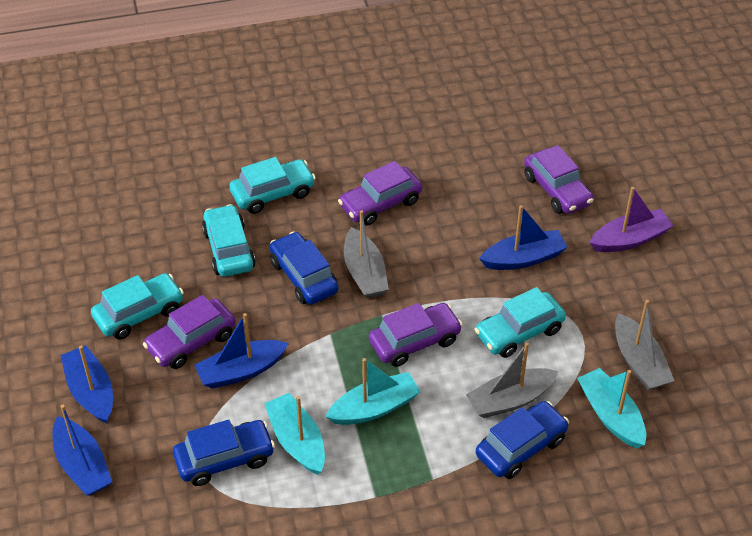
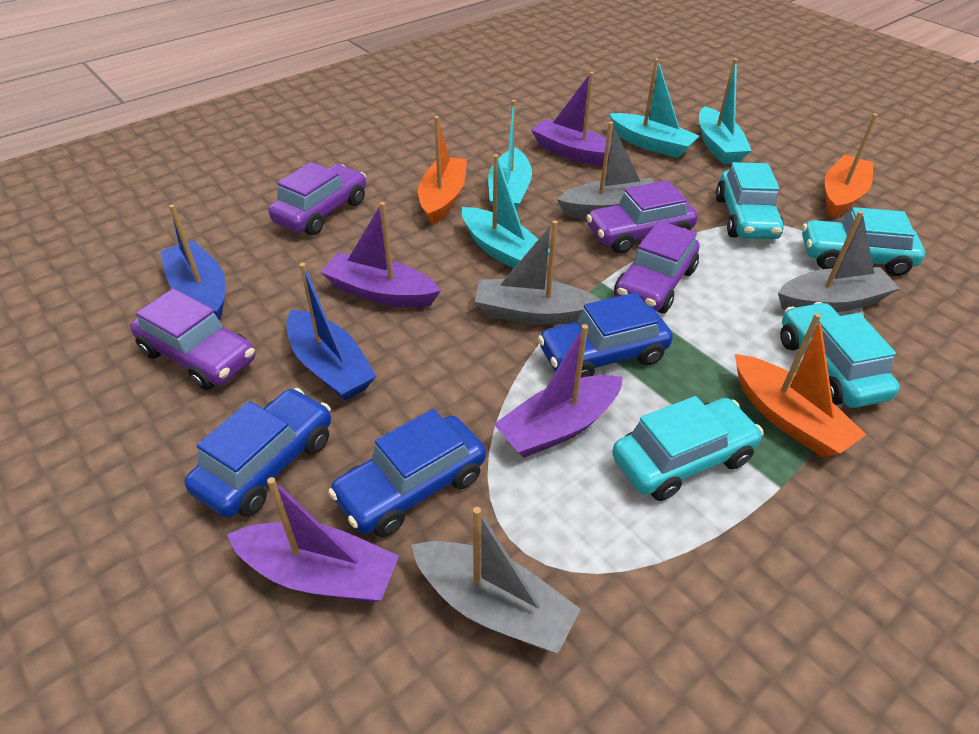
blue boat: 4 -> 2
grey boat: 3 -> 4
orange boat: 0 -> 3
purple boat: 1 -> 4
turquoise boat: 3 -> 4

